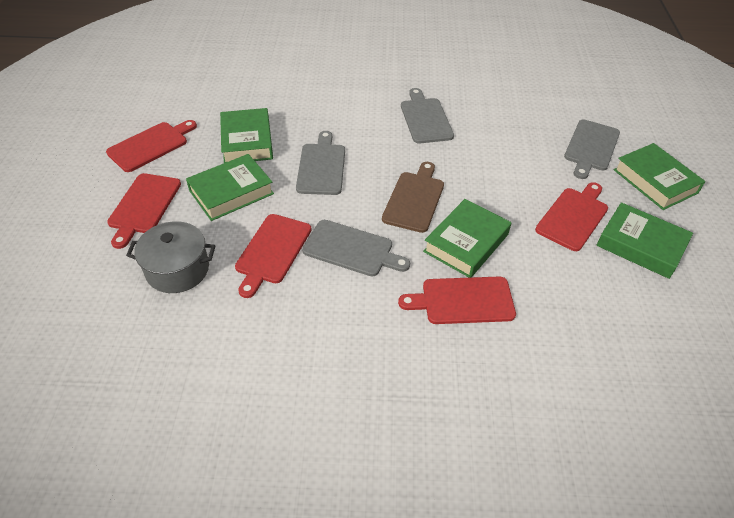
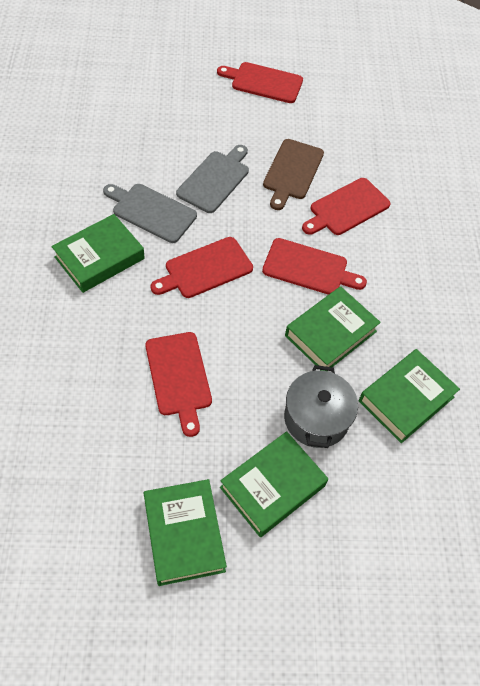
grey cutting board: 4 -> 2

